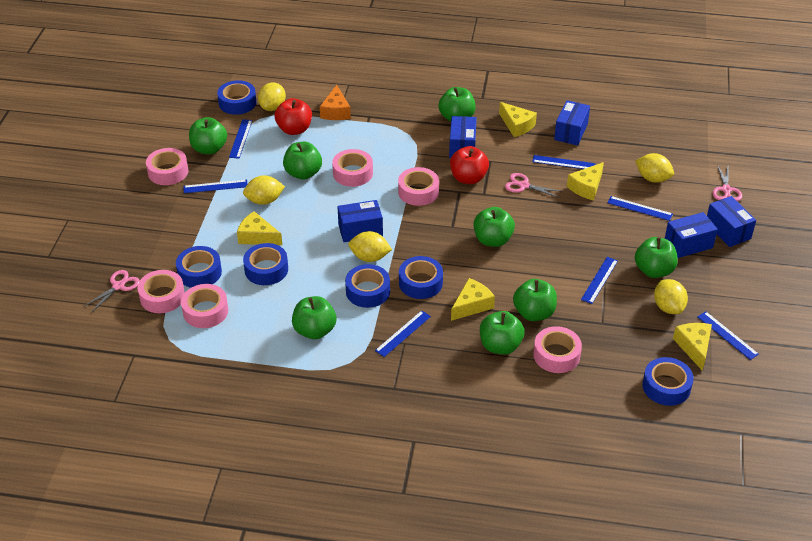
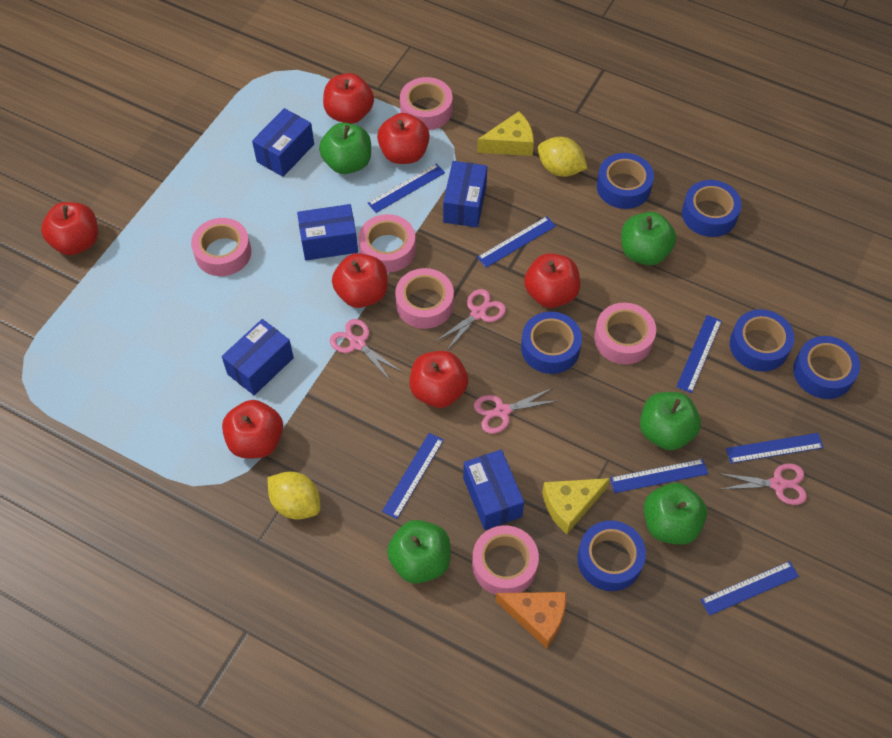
green apple: 8 -> 5
pink scissors: 3 -> 4
red apple: 2 -> 7
yellow cheese: 5 -> 2
yellow lemon: 5 -> 2

